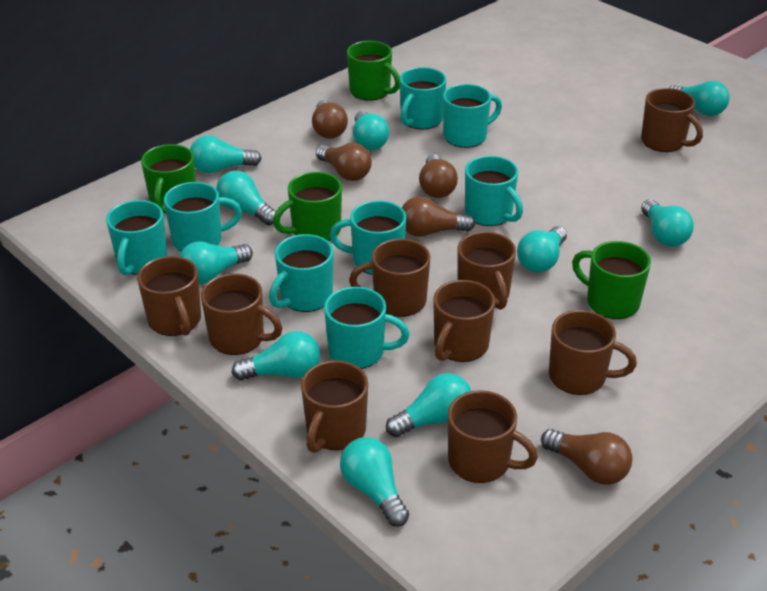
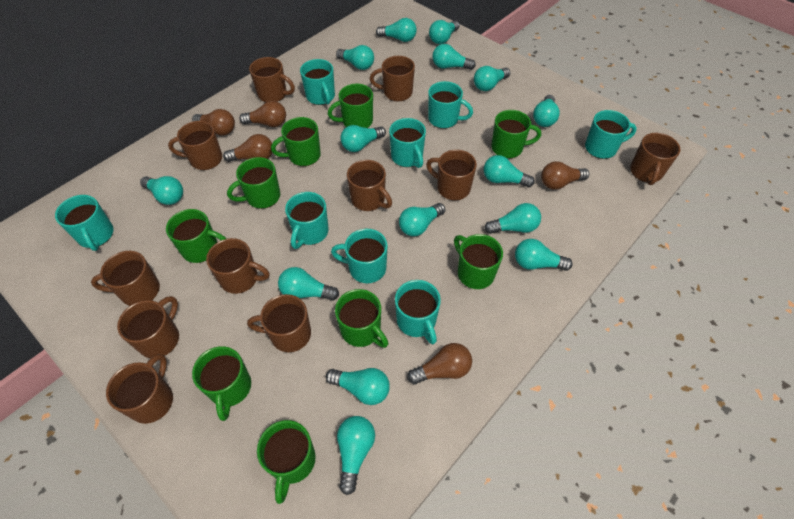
brown mug: 9 -> 11
green mug: 4 -> 9
turquoise light bulb: 10 -> 15

